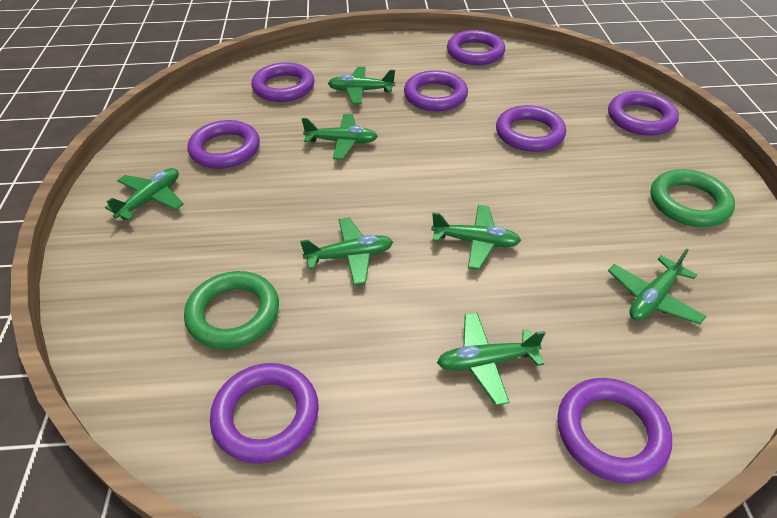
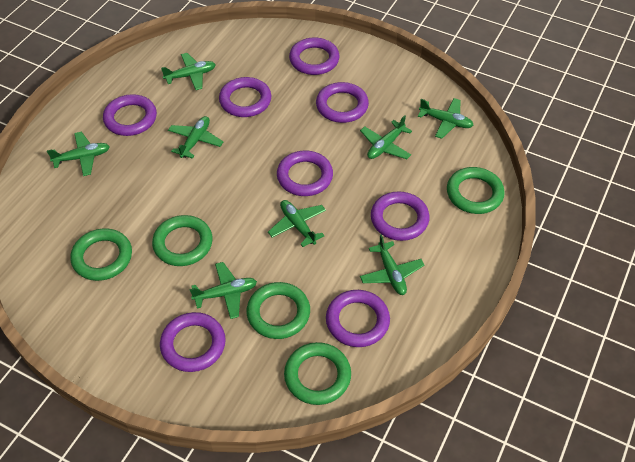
green plane: 7 -> 8
green ring: 2 -> 5

